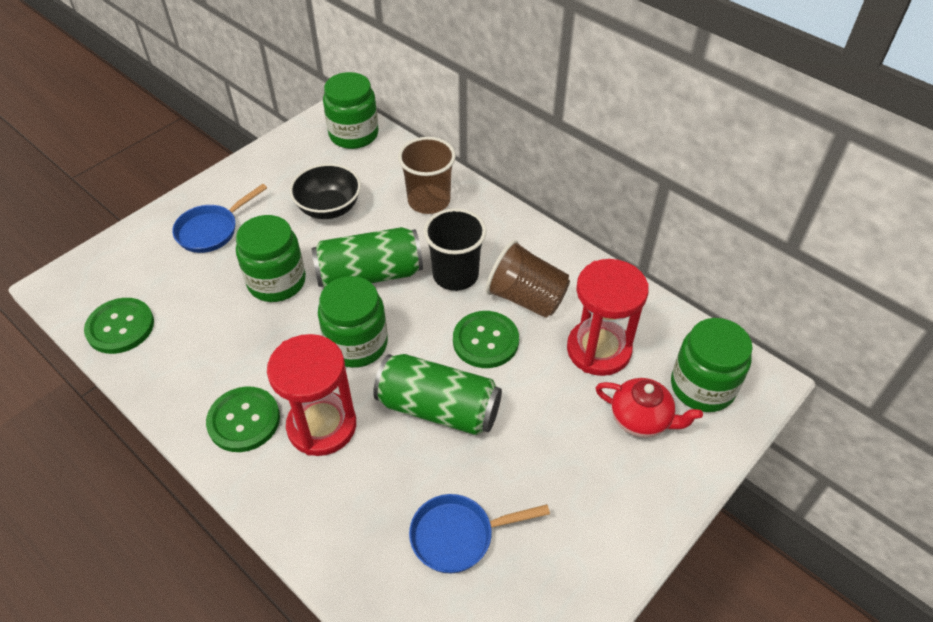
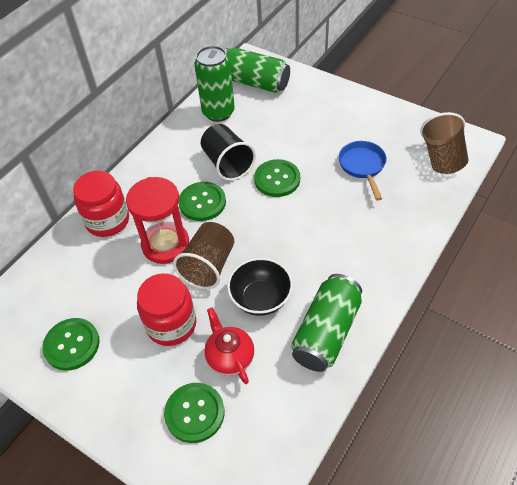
blue pan: 2 -> 1
green button: 3 -> 4
green can: 2 -> 3
green jar: 4 -> 0
red hourglass: 2 -> 1
red jar: 0 -> 2

